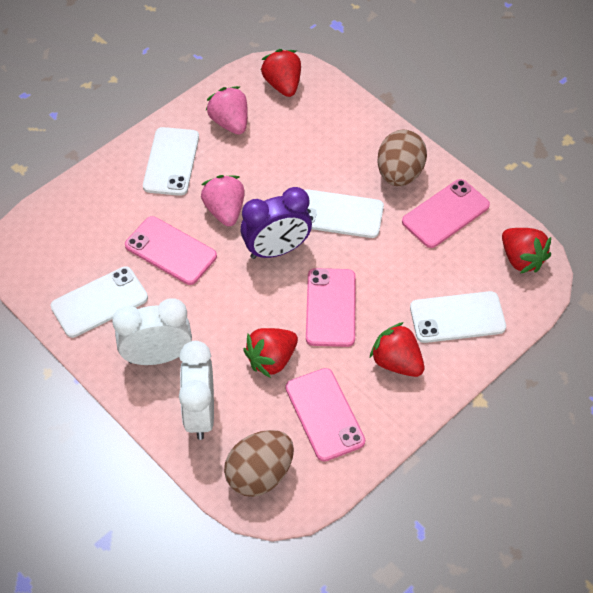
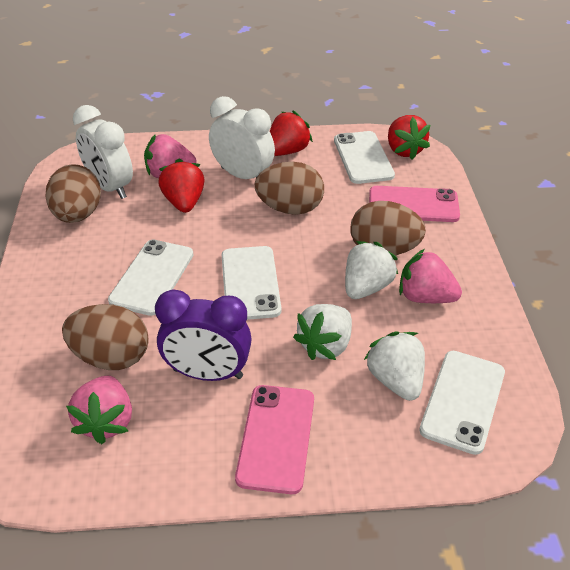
brown egg: 2 -> 4
pink phone: 4 -> 2
pink strawberry: 2 -> 3
red strawberry: 4 -> 3
white strawberry: 0 -> 3

